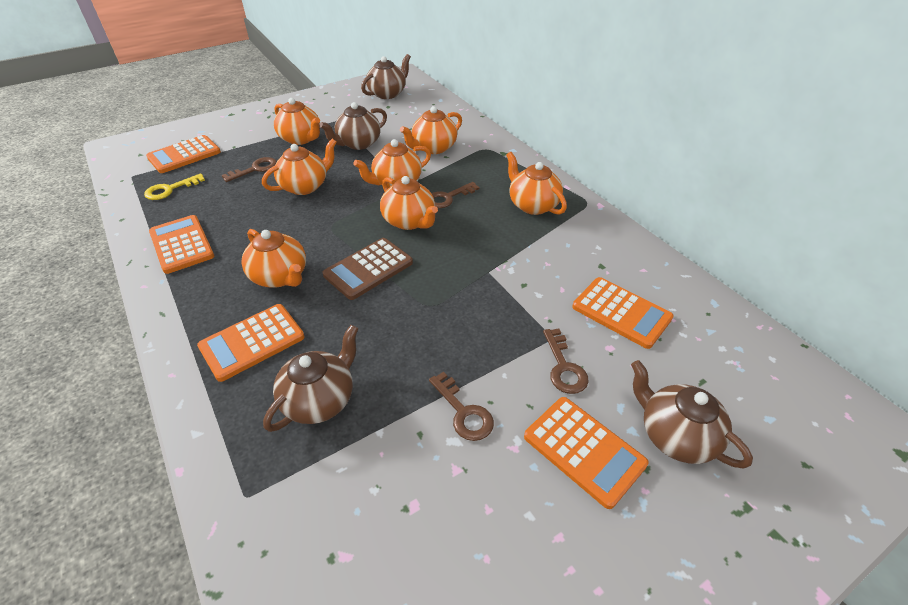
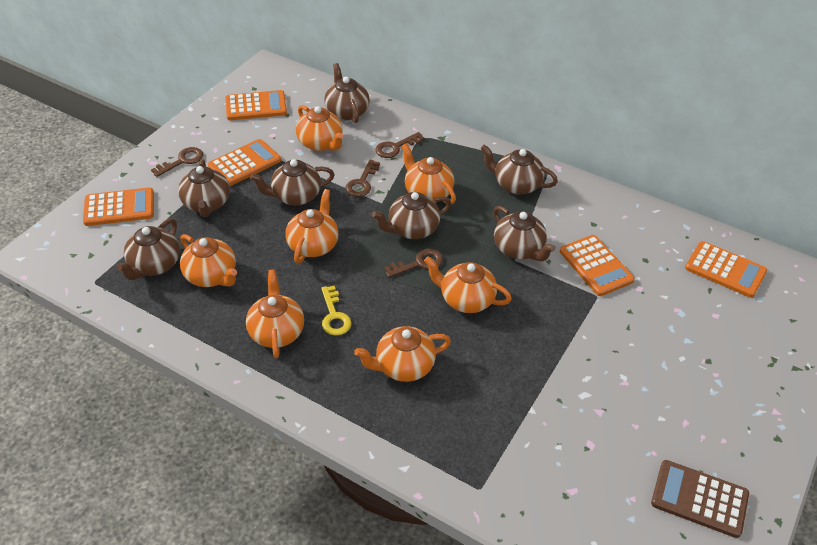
brown teapot: 4 -> 7

